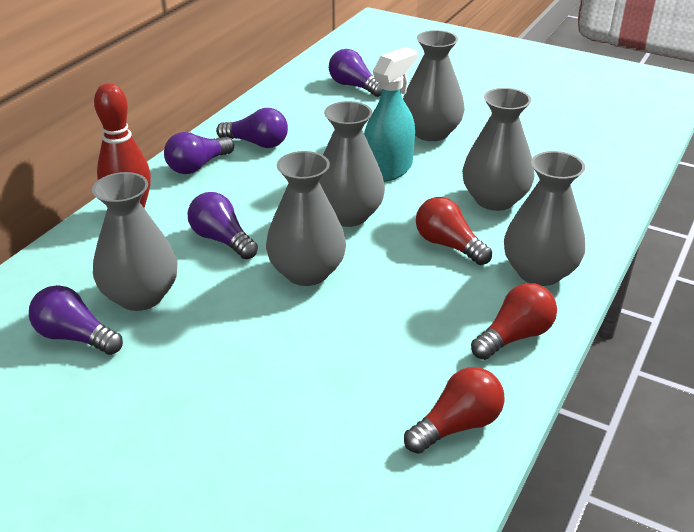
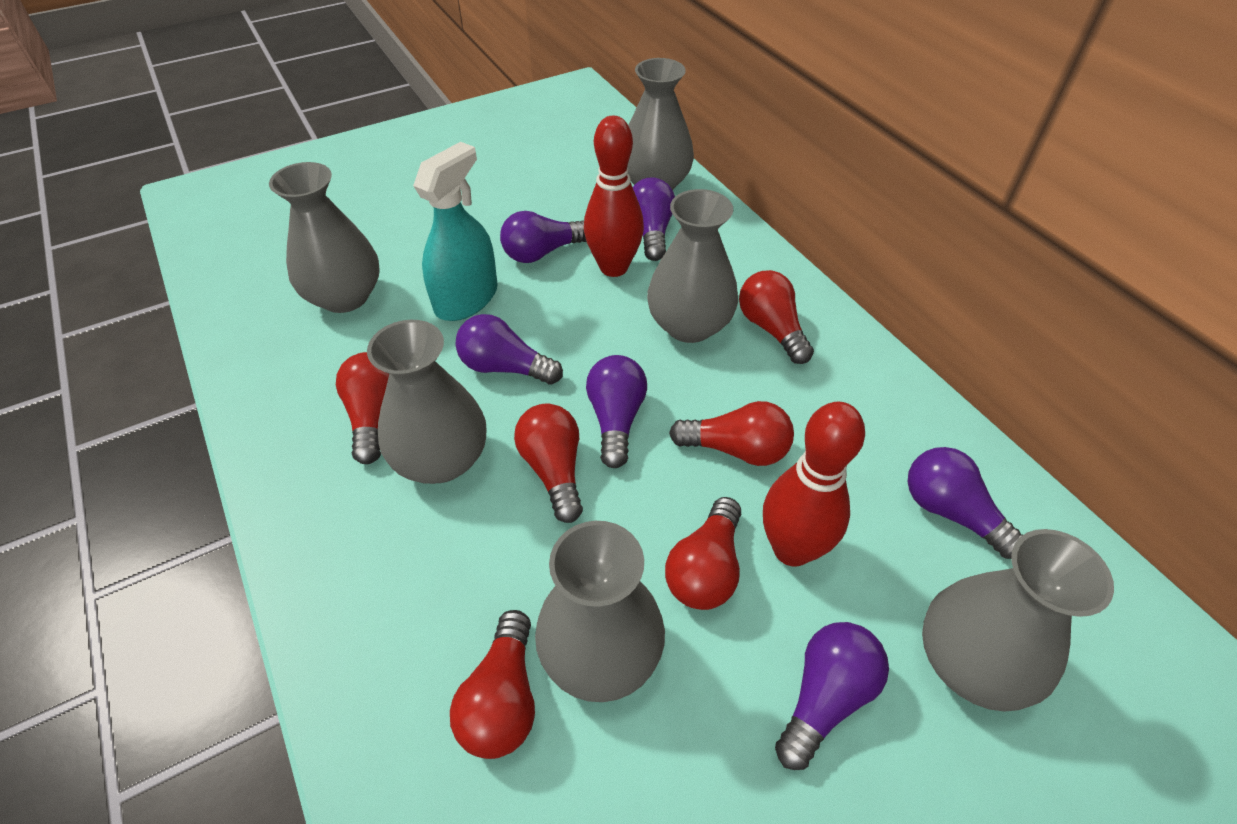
purple light bulb: 5 -> 6
red bowling pin: 1 -> 2
red light bulb: 3 -> 6

